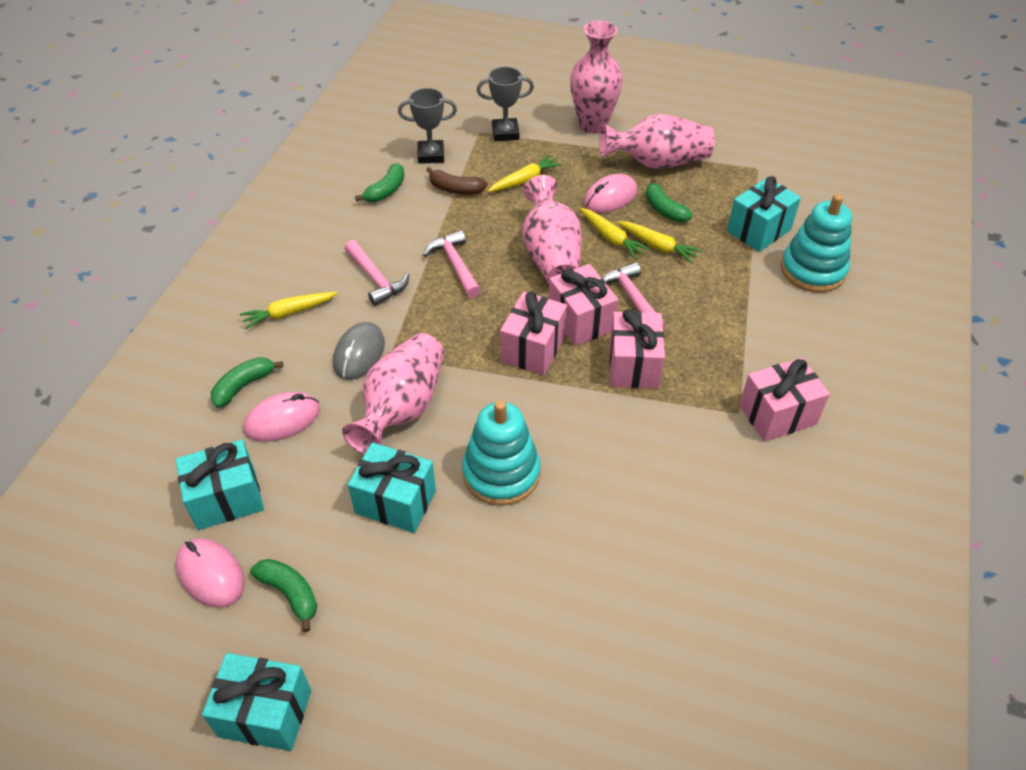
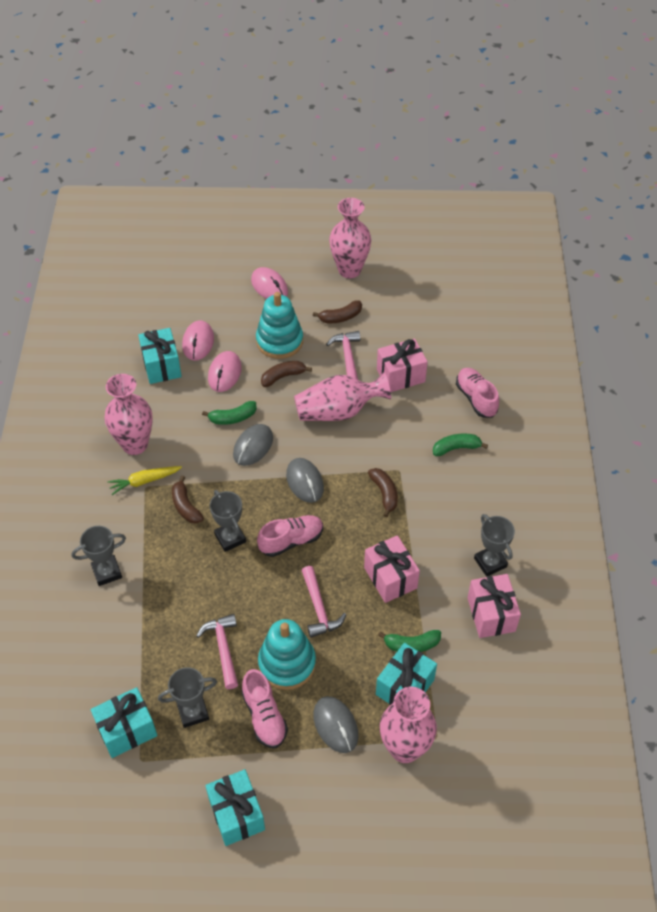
brown banana: 1 -> 4
green banana: 4 -> 3
grey mouse: 1 -> 3
grey trophy: 2 -> 4
pink gift: 4 -> 3
pink shoe: 0 -> 3
yellow carrot: 4 -> 1

